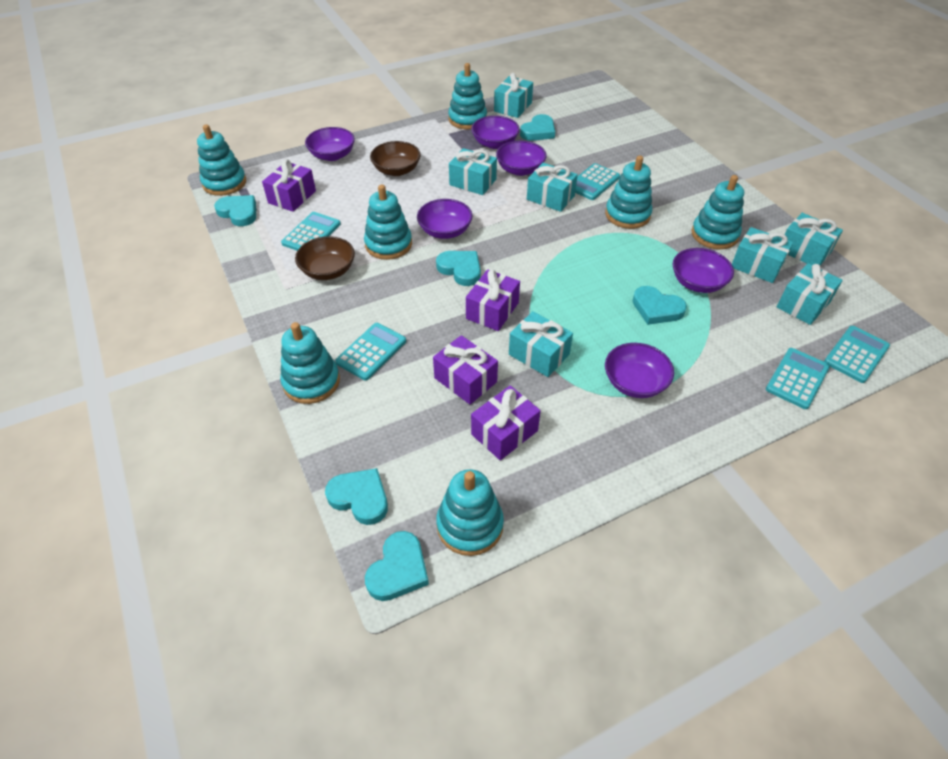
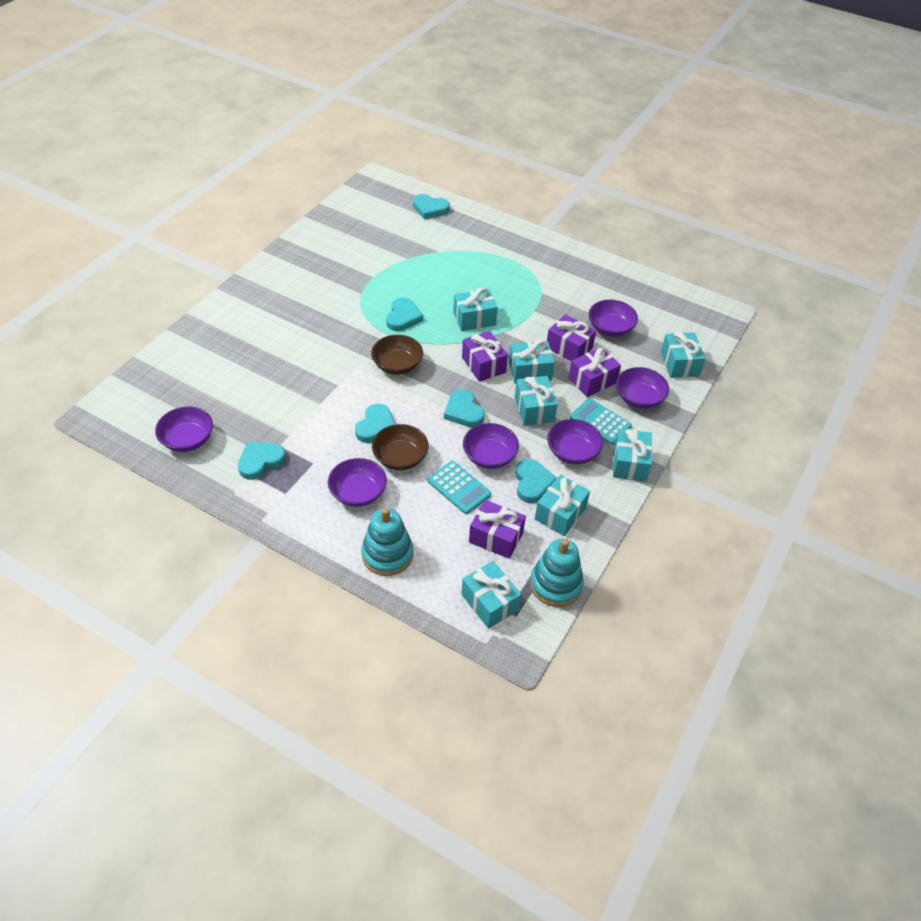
turquoise calculator: 5 -> 2
turquoise stacking toy: 7 -> 2

